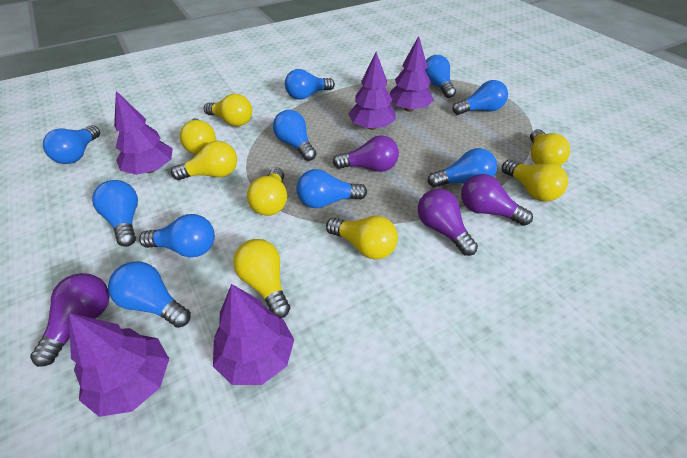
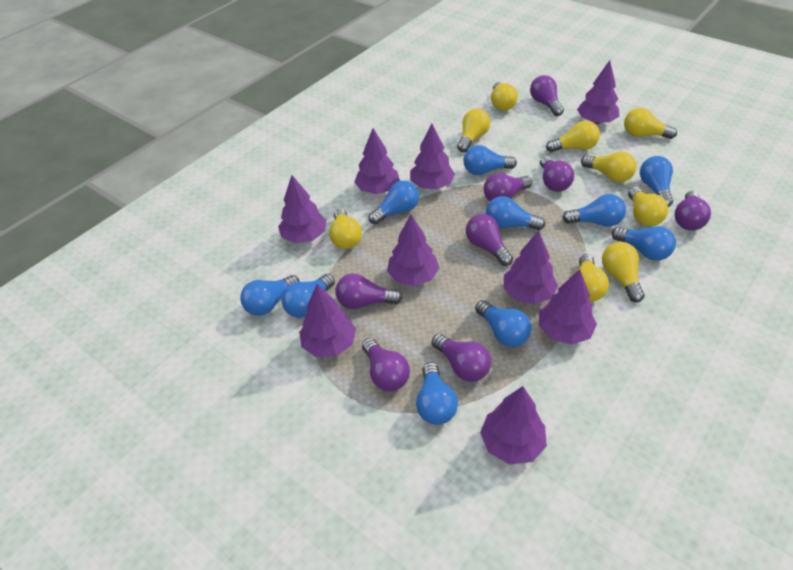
purple light bulb: 4 -> 8
purple tree: 5 -> 9
yellow light bulb: 8 -> 9

